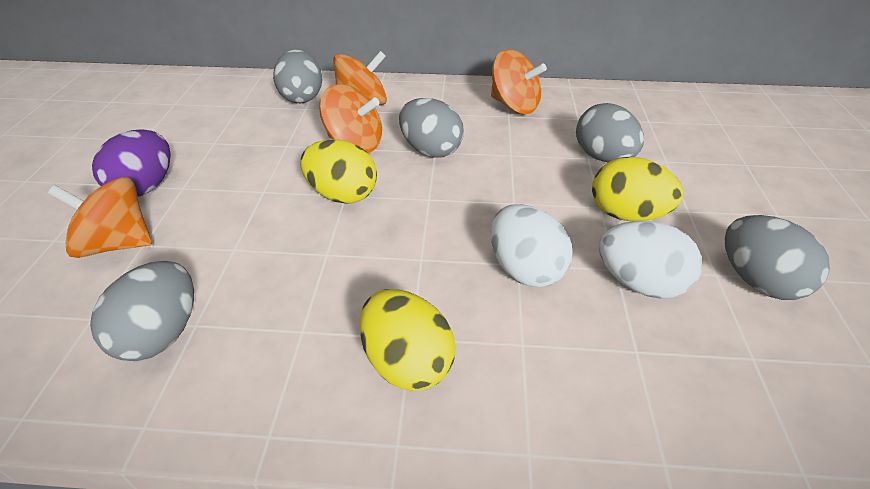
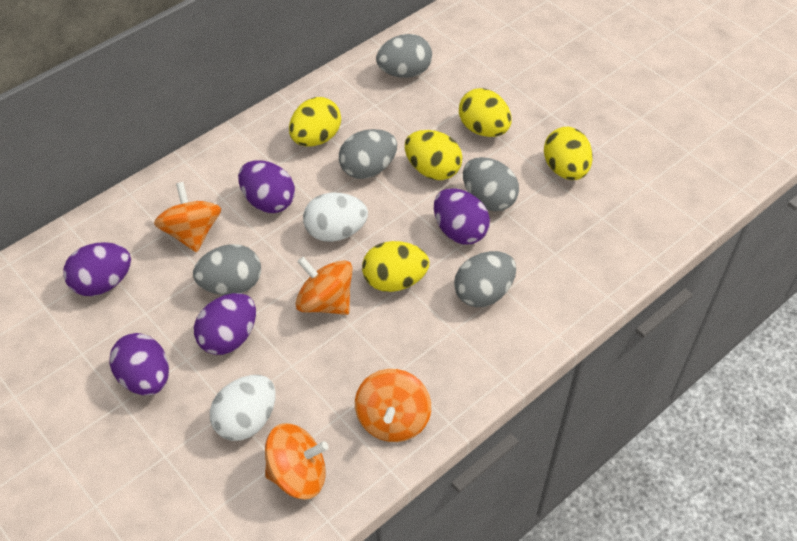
purple egg: 1 -> 5
yellow egg: 3 -> 5

